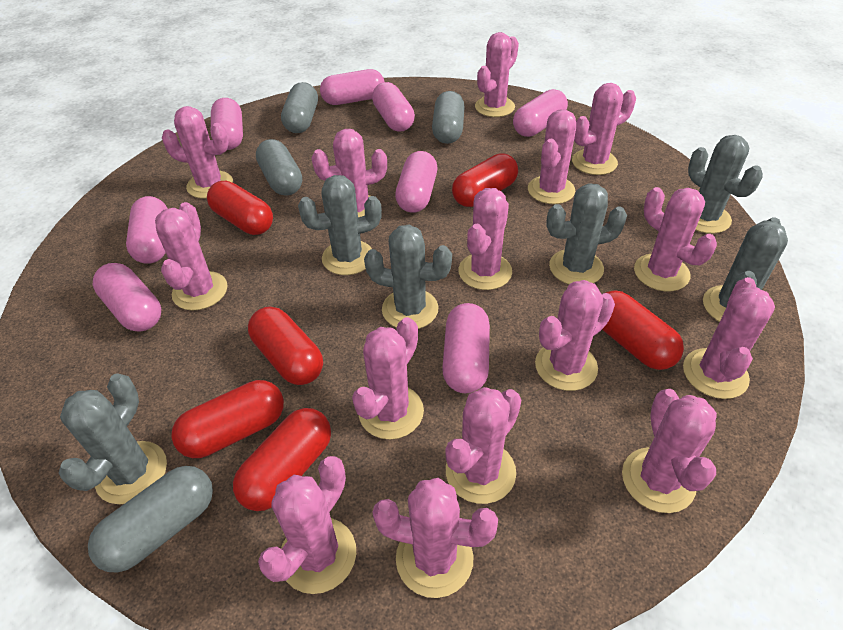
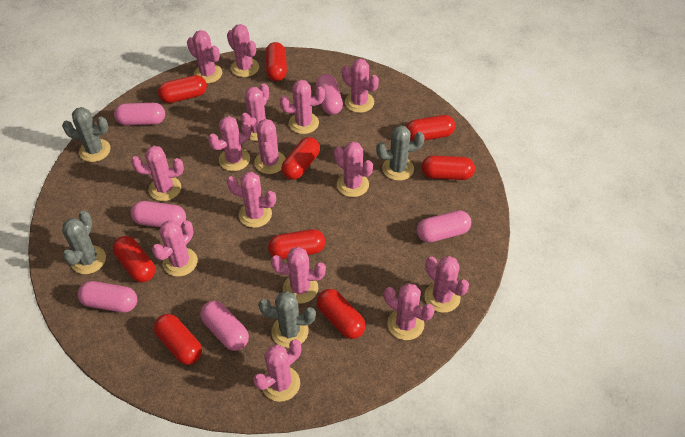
grey cactus: 6 -> 4
grey capsule: 4 -> 0
pink capsule: 8 -> 6
red capsule: 6 -> 9

